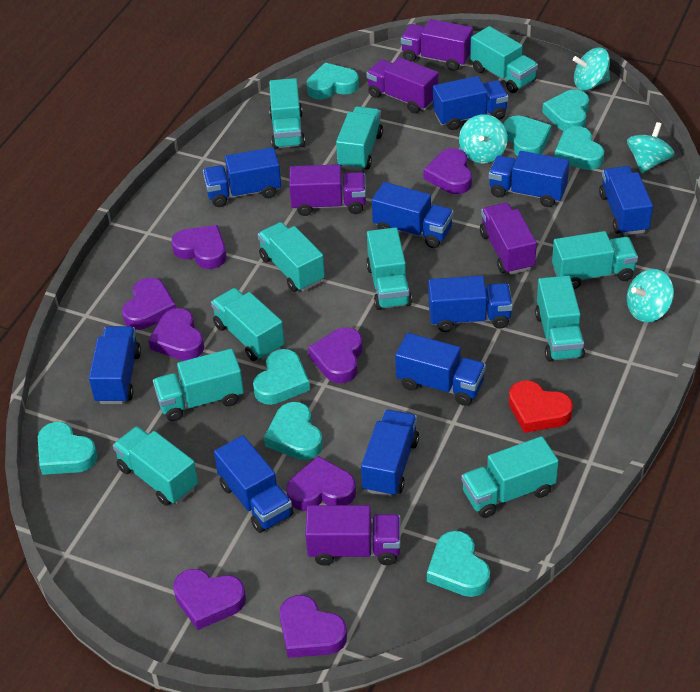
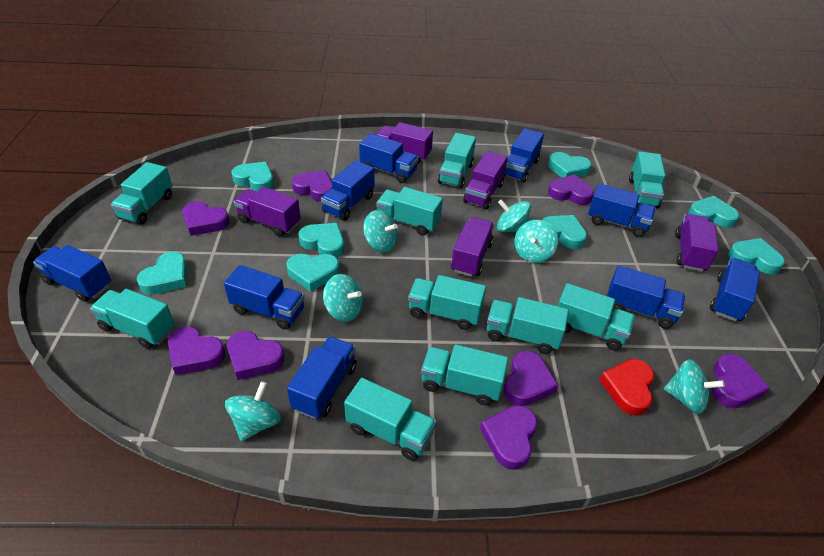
blue truck: 10 -> 9
turquoise spinning top: 4 -> 6
turquoise truck: 11 -> 10

